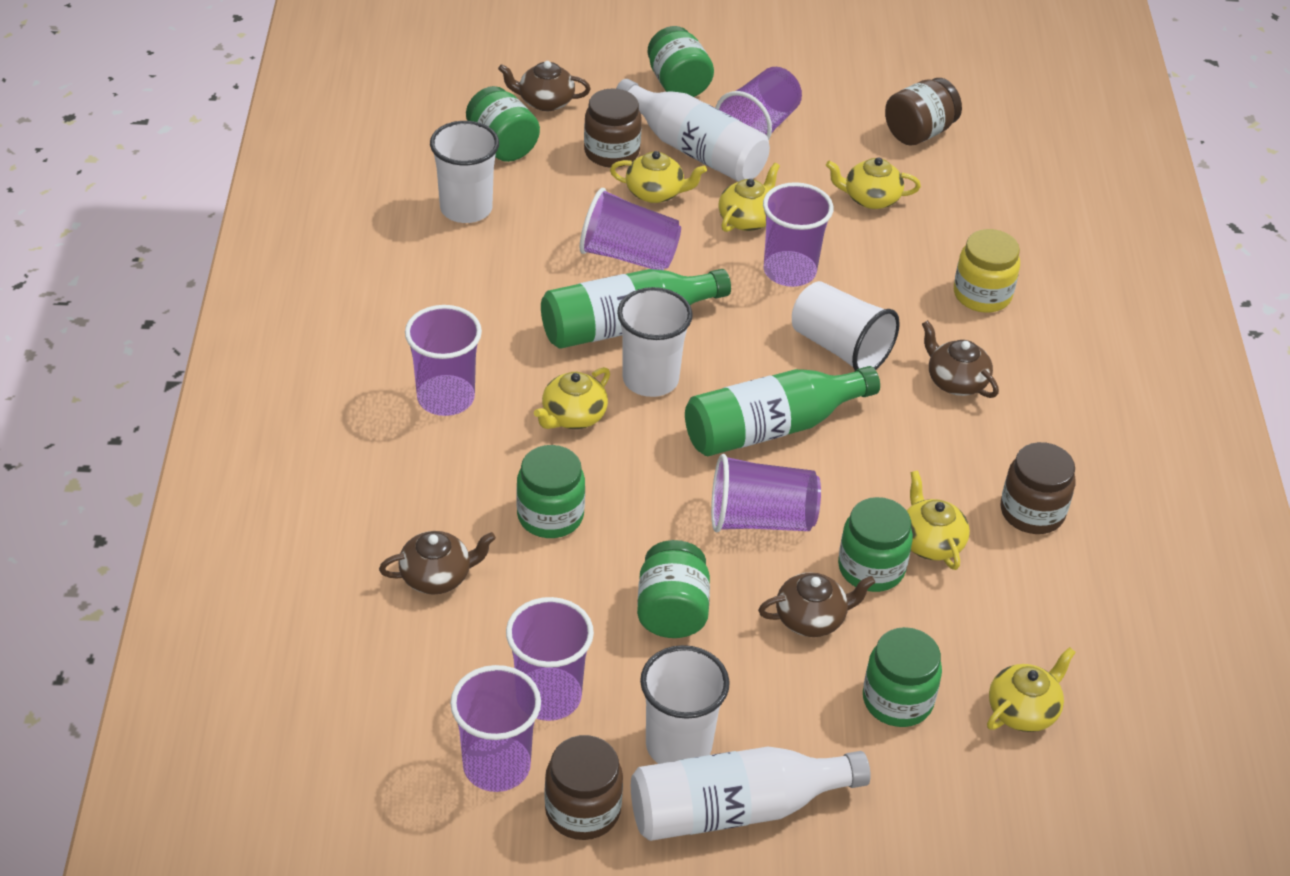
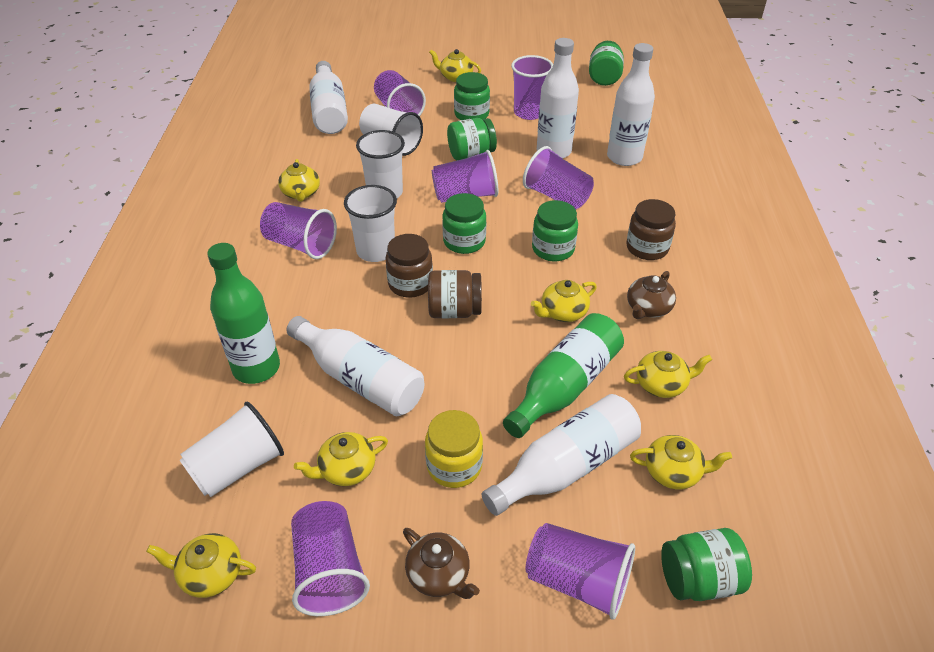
brown jar: 4 -> 3
brown teapot: 4 -> 2
white bottle: 2 -> 5
yellow teapot: 6 -> 7

